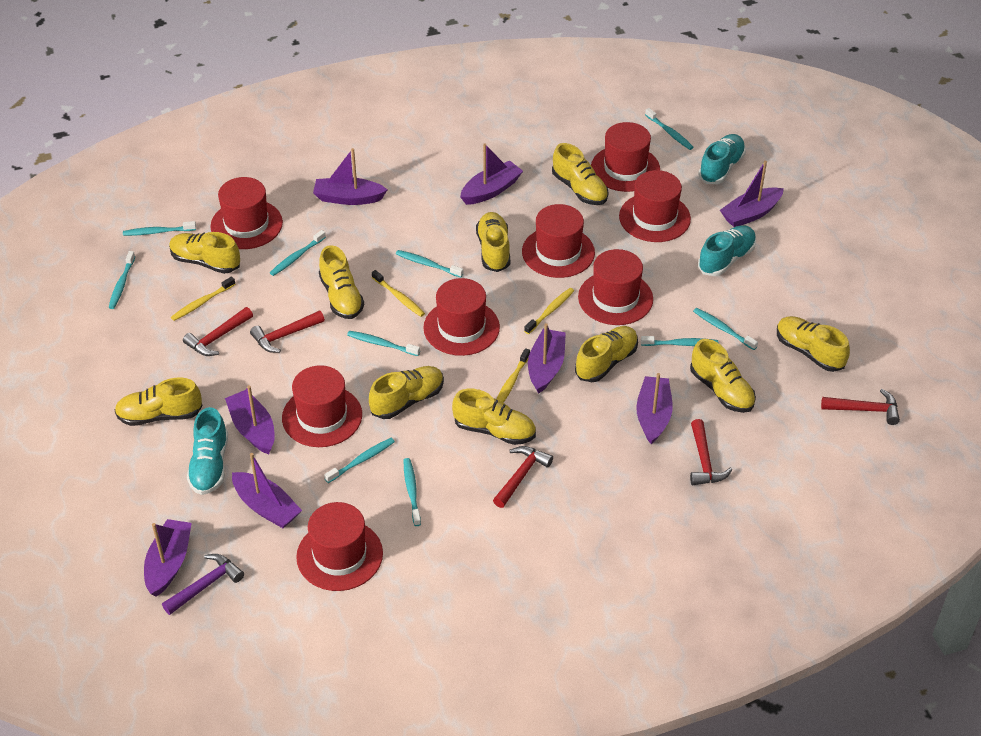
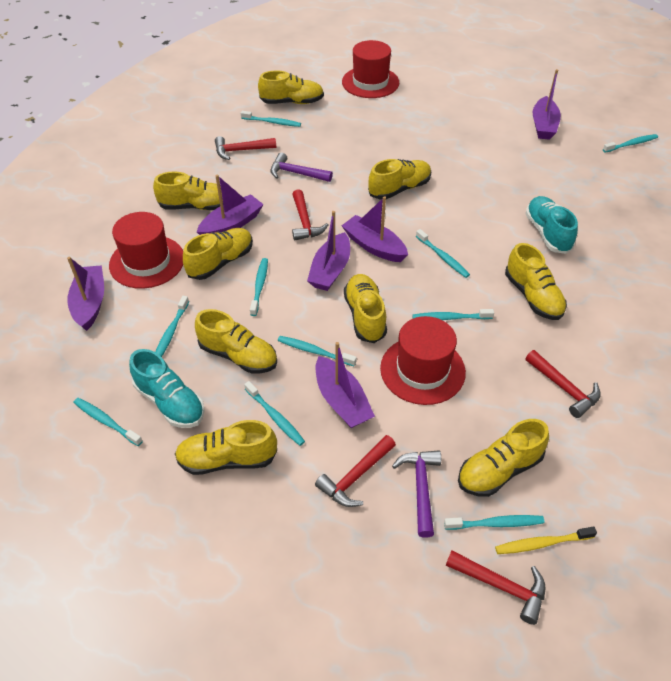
purple boat: 8 -> 6
purple hammer: 1 -> 2
red hat: 8 -> 3
turquoise shoe: 3 -> 2
yellow shoe: 10 -> 9
yellow toothbrush: 4 -> 1

